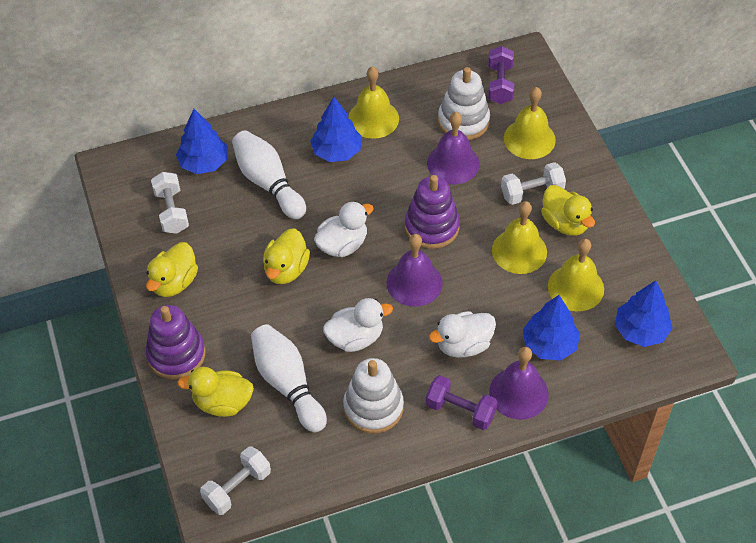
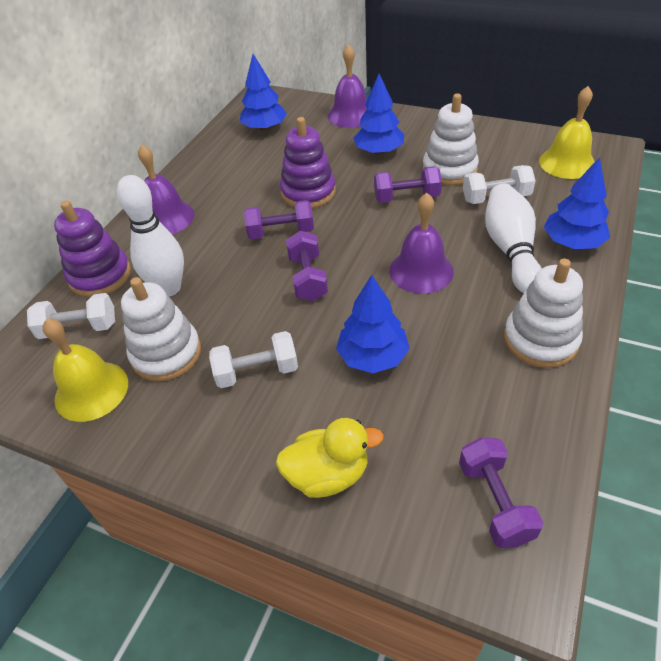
purple dumbbell: 2 -> 4
white duck: 3 -> 0
white stacking toy: 2 -> 3
yellow bell: 4 -> 2
yellow duck: 4 -> 1

